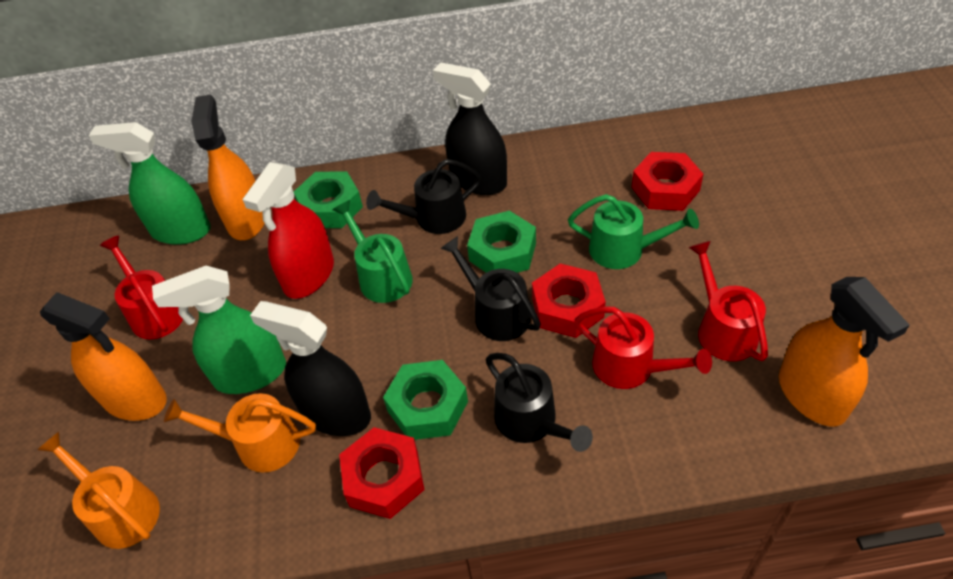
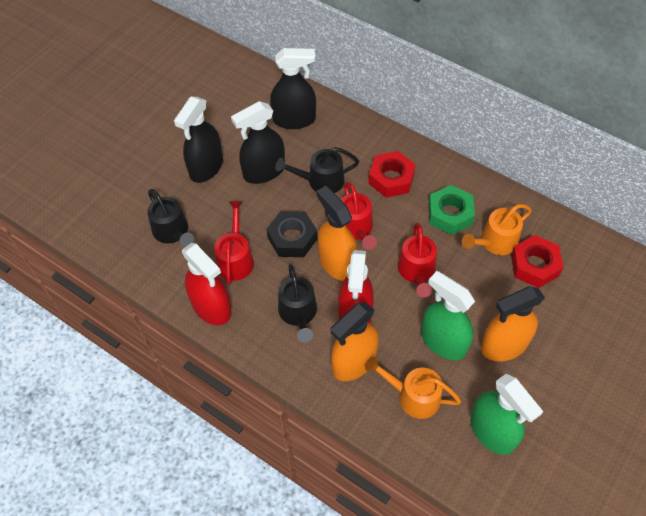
black nut: 0 -> 1
black spray bottle: 2 -> 3
green nut: 3 -> 1
green watering can: 2 -> 0
red nut: 3 -> 2
red spray bottle: 1 -> 2

